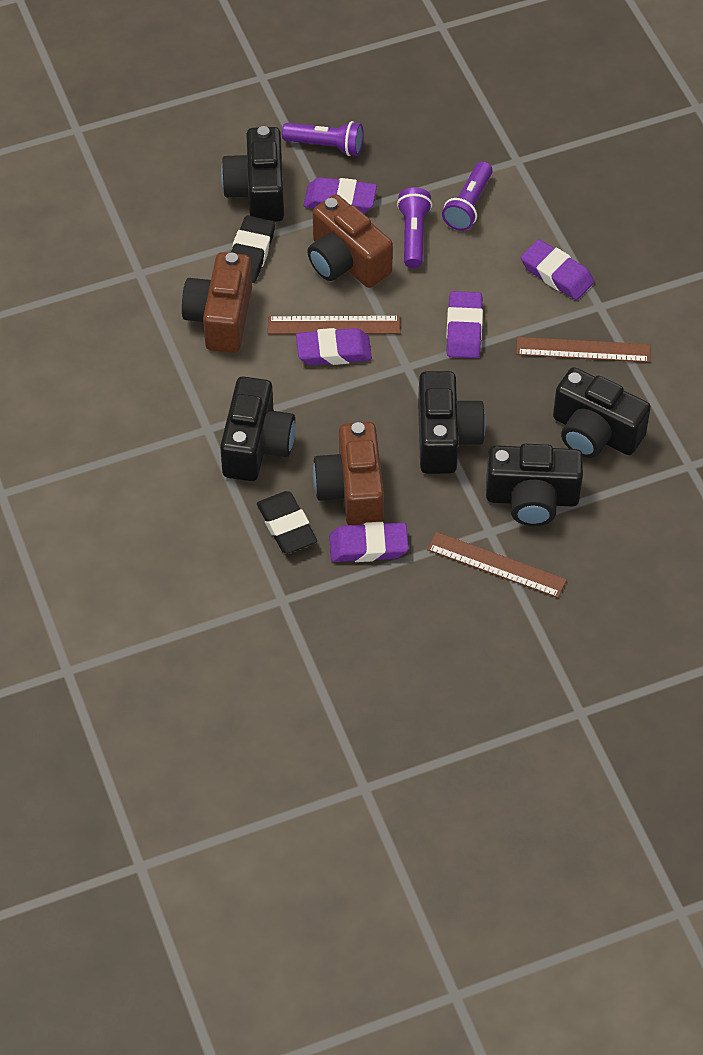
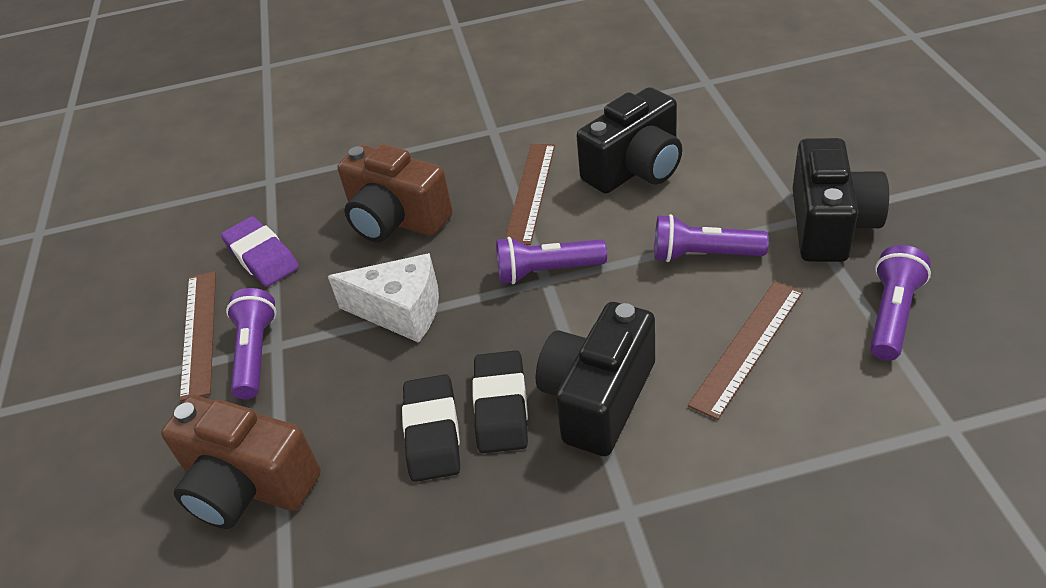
black camera: 5 -> 3
brown camera: 3 -> 2
purple eraser: 5 -> 1
purple flashlight: 3 -> 4
white cheese: 0 -> 1

